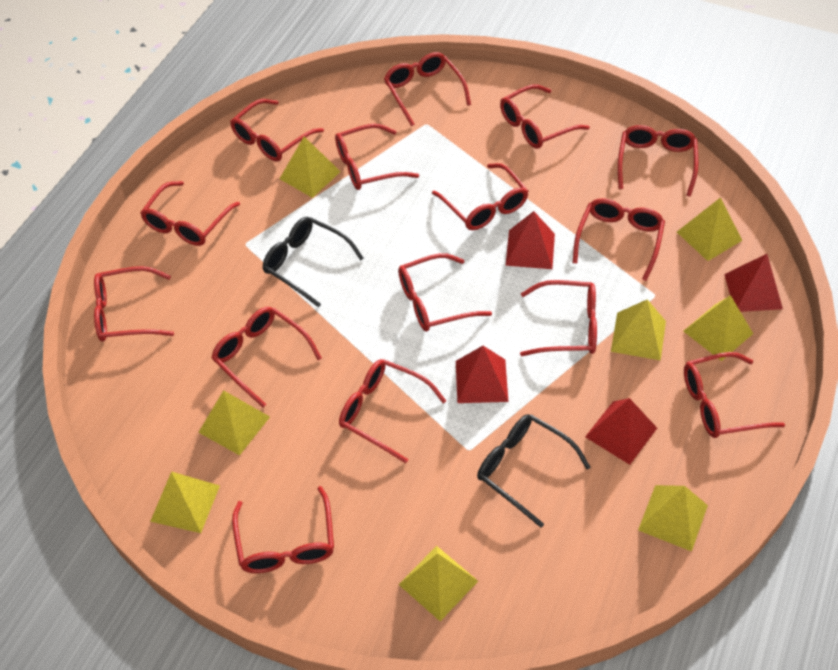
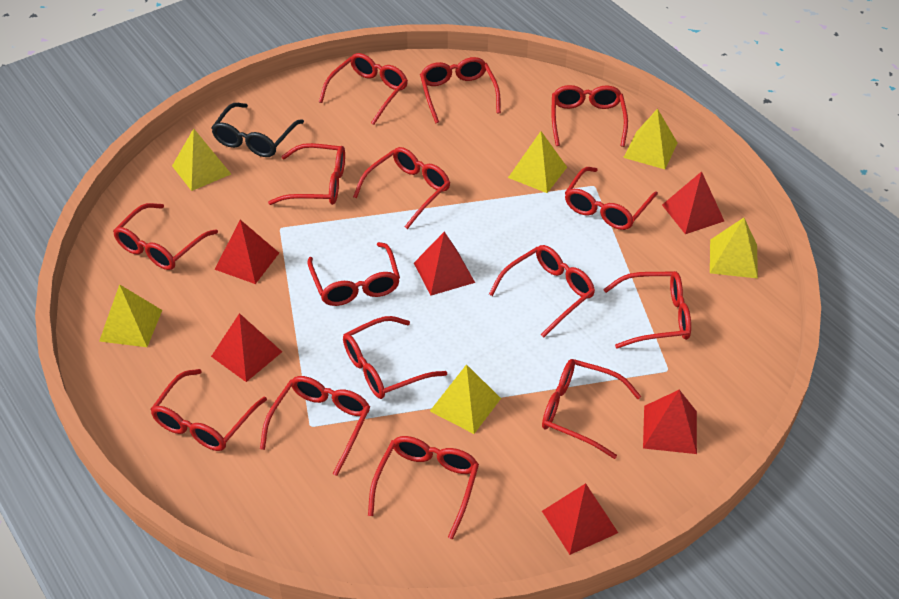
black glasses: 2 -> 1
red pyramid: 4 -> 6
yellow pyramid: 8 -> 6

